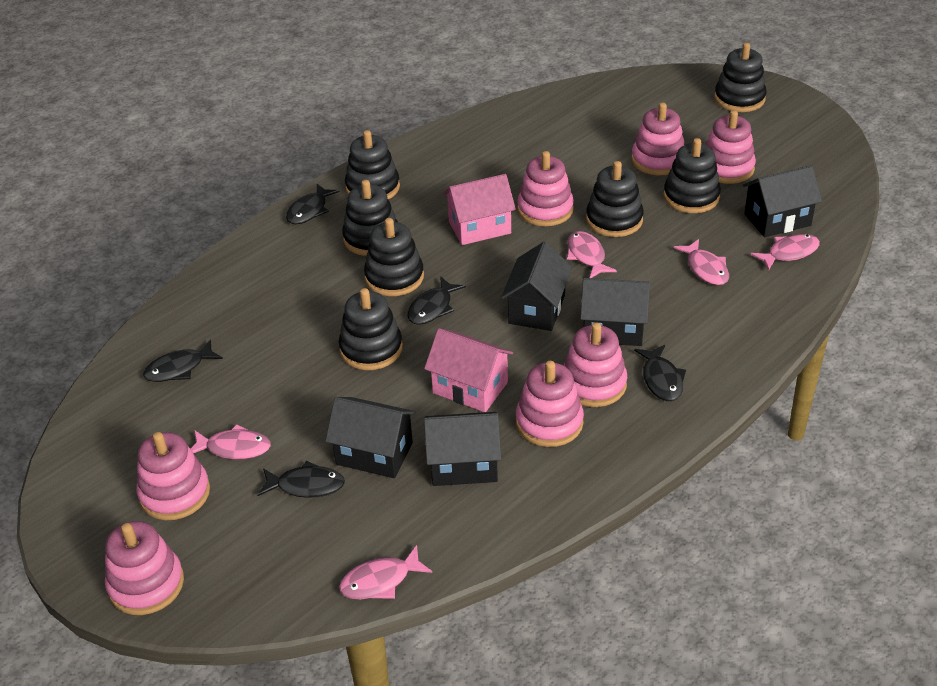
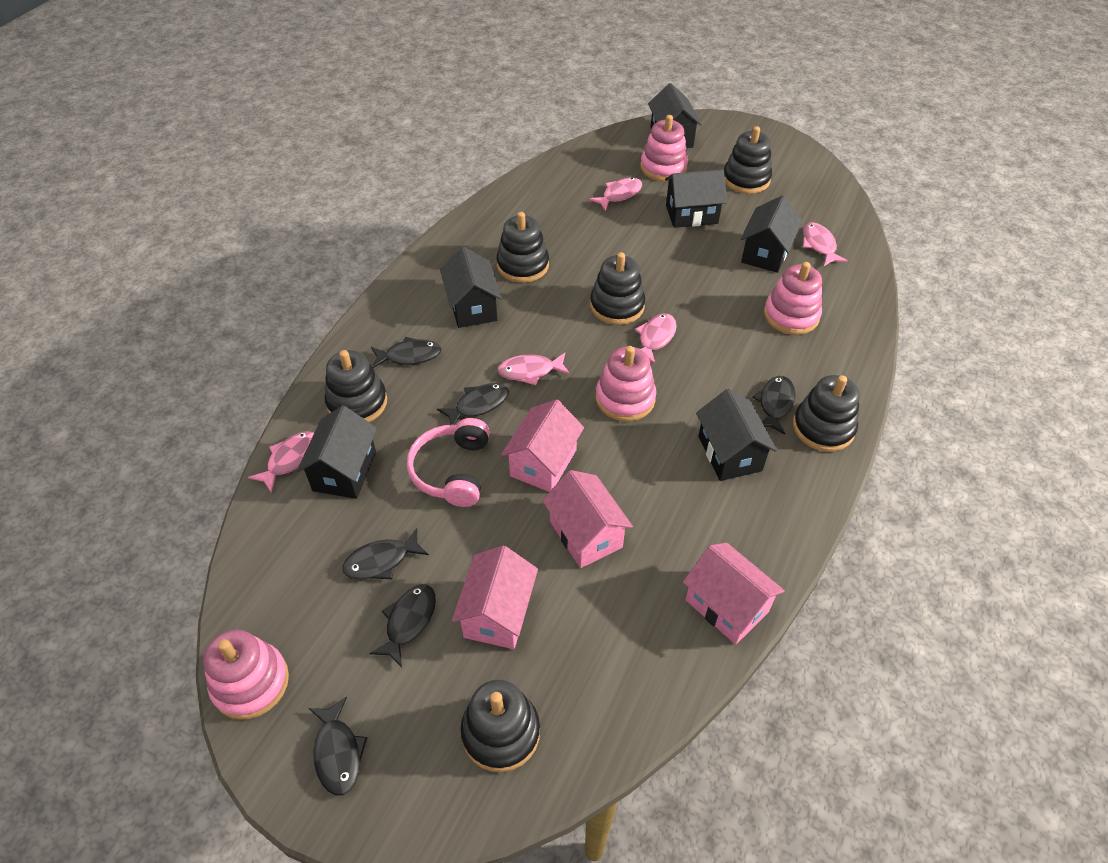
black fish: 5 -> 6
black house: 5 -> 6
black stacking toy: 7 -> 6
pink headphones: 0 -> 1
pink house: 2 -> 4
pink stacking toy: 7 -> 4

